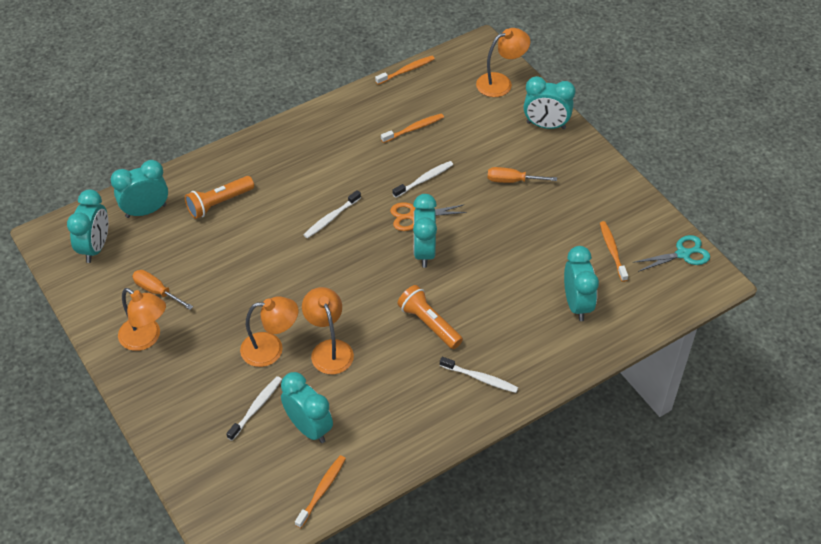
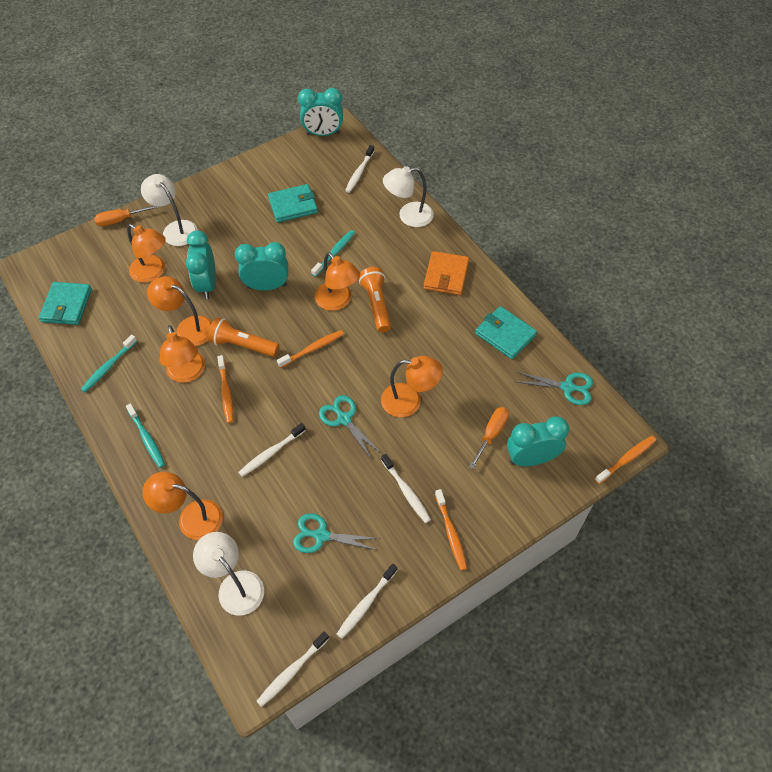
orange lamp: 4 -> 6
orange scissors: 1 -> 0
orange wallet: 0 -> 1
turquoise clock: 6 -> 4
turquoise scissors: 1 -> 3
turquoise toothbrush: 0 -> 3
turquoise wallet: 0 -> 3
white lamp: 0 -> 3
white toothbrush: 4 -> 5

